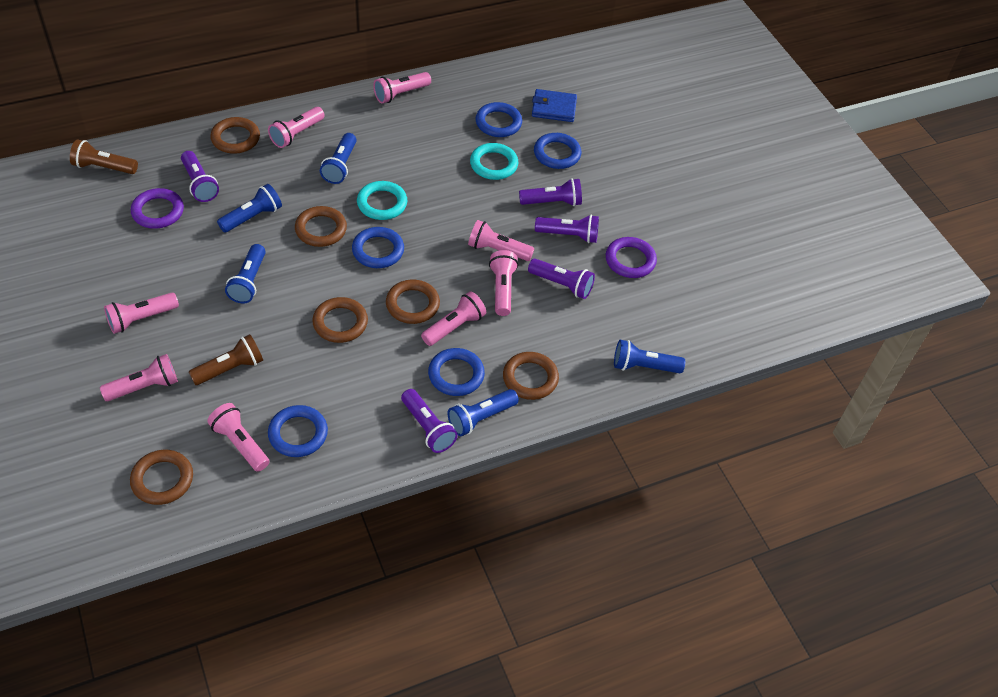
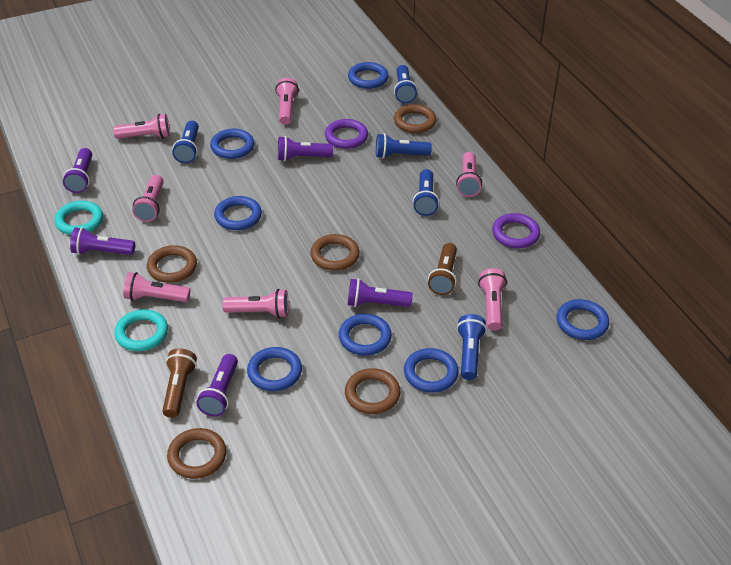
blue ring: 5 -> 7
blue wallet: 1 -> 0
brown ring: 6 -> 5
pink flashlight: 8 -> 7

